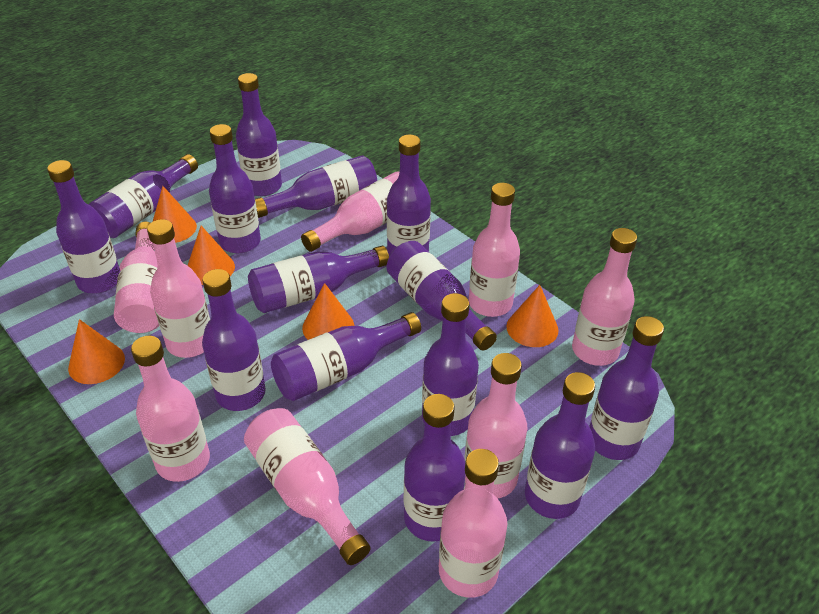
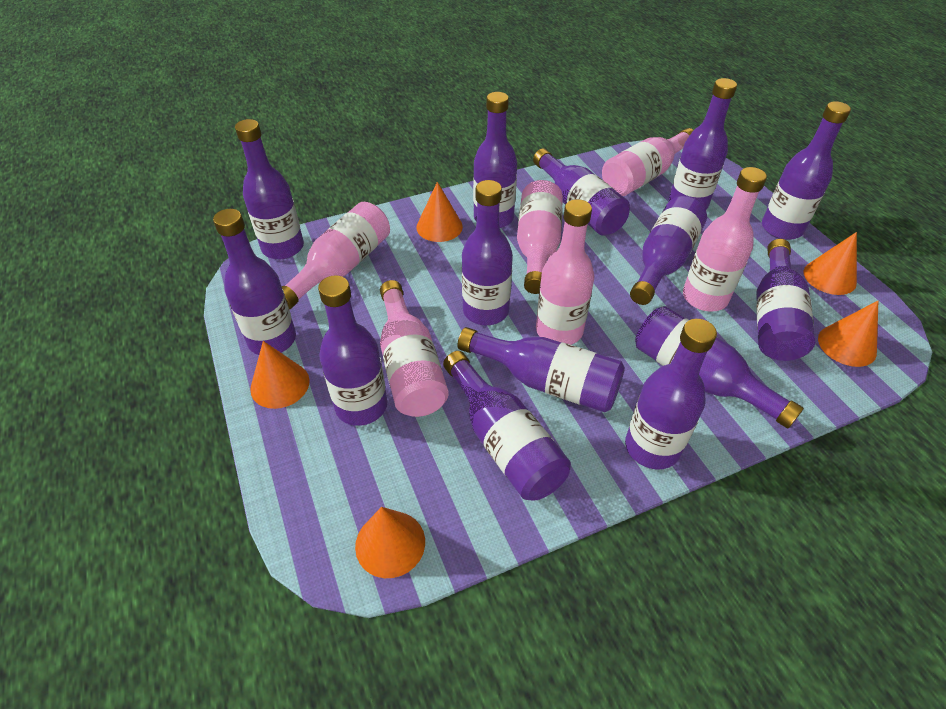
pink bottle: 9 -> 6

